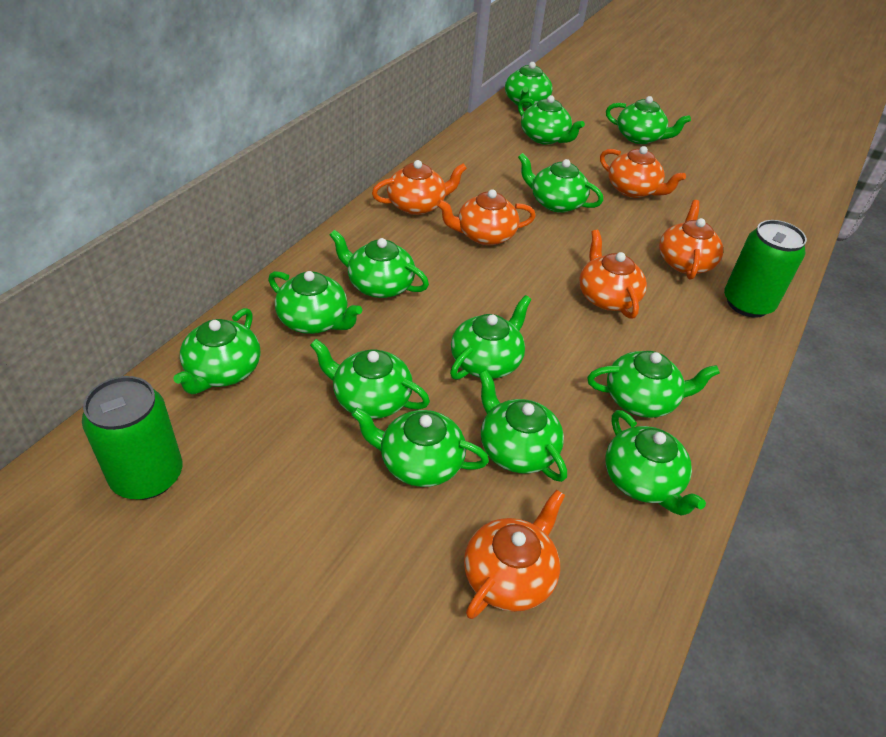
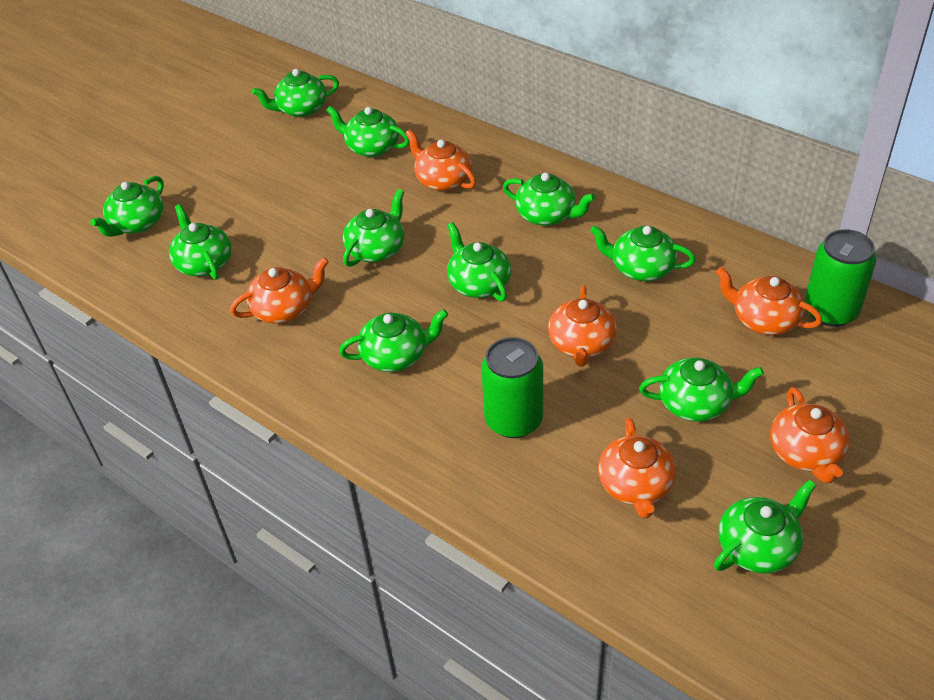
green teapot: 13 -> 11

